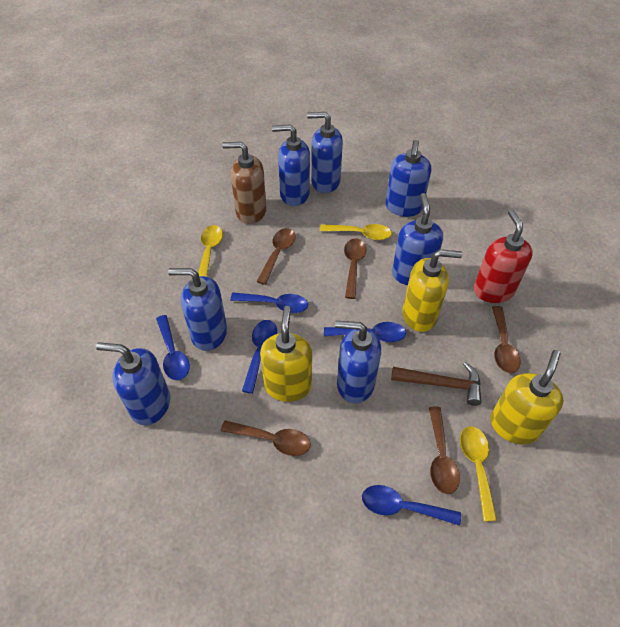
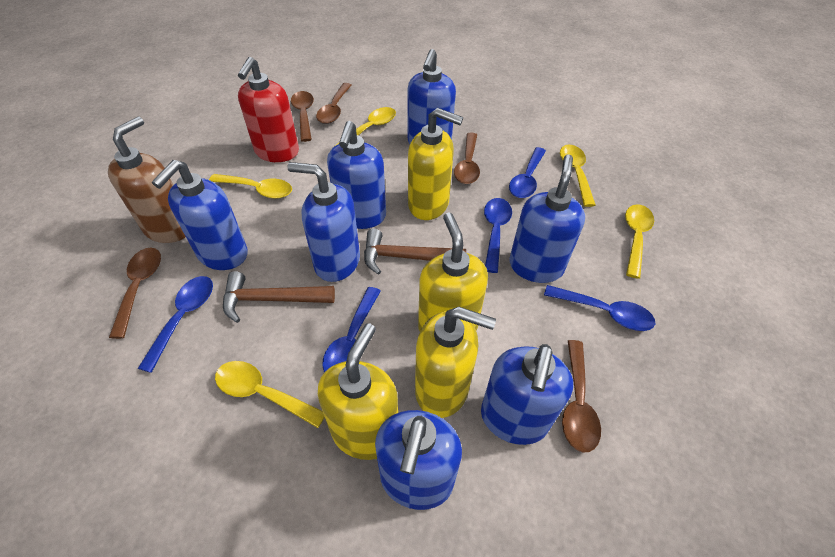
brown hammer: 1 -> 2
yellow soap dispenser: 3 -> 4
yellow spoon: 3 -> 5

